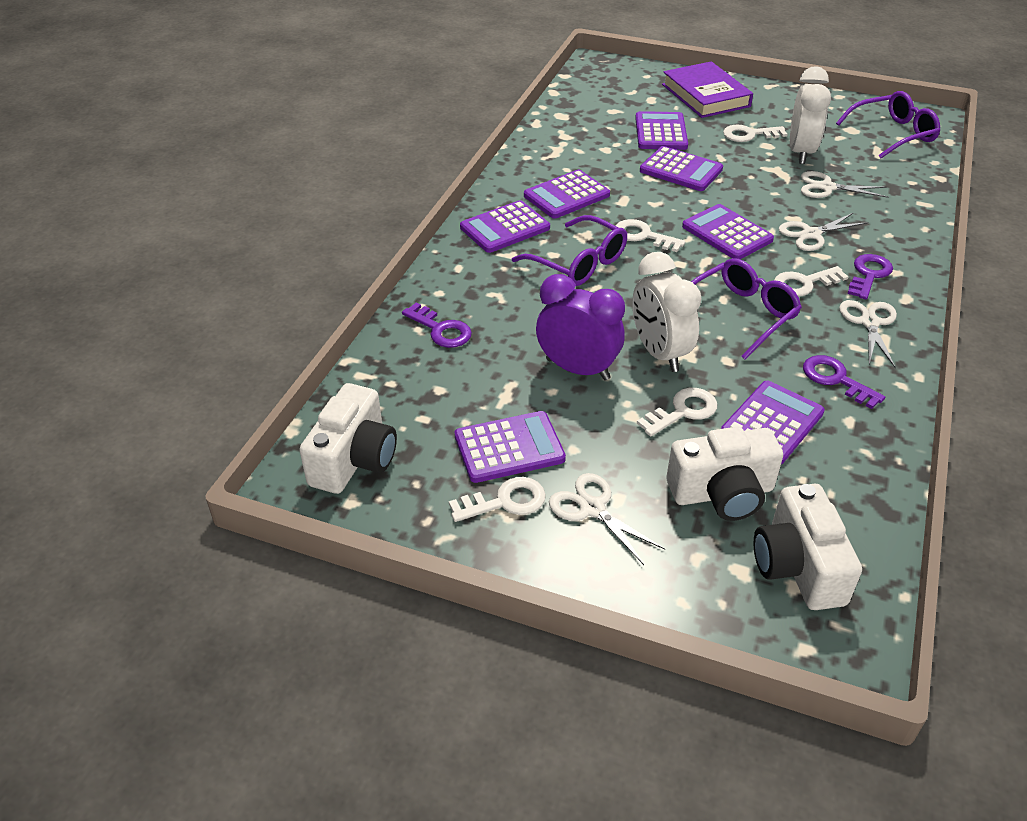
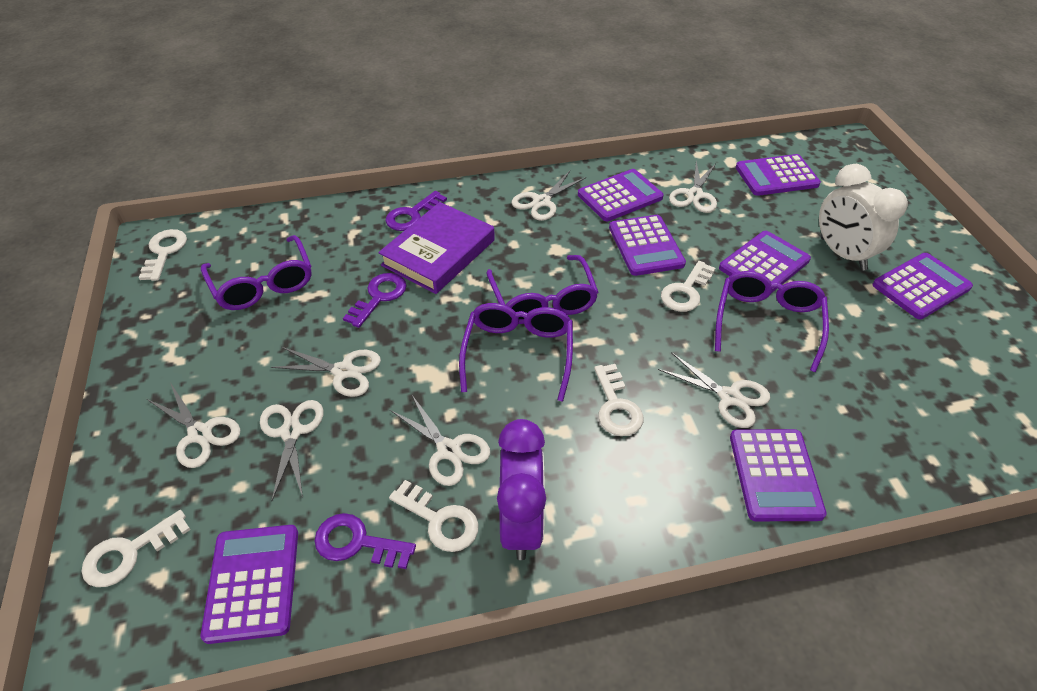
purple glasses: 3 -> 4
white camera: 3 -> 0
white clock: 2 -> 1
white scissors: 4 -> 7

